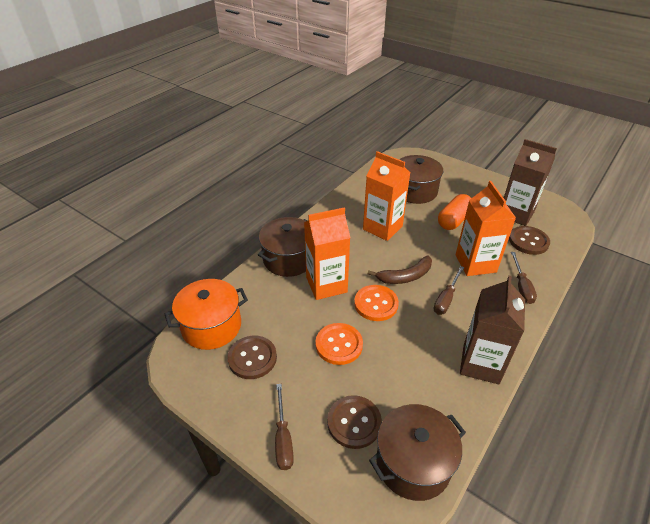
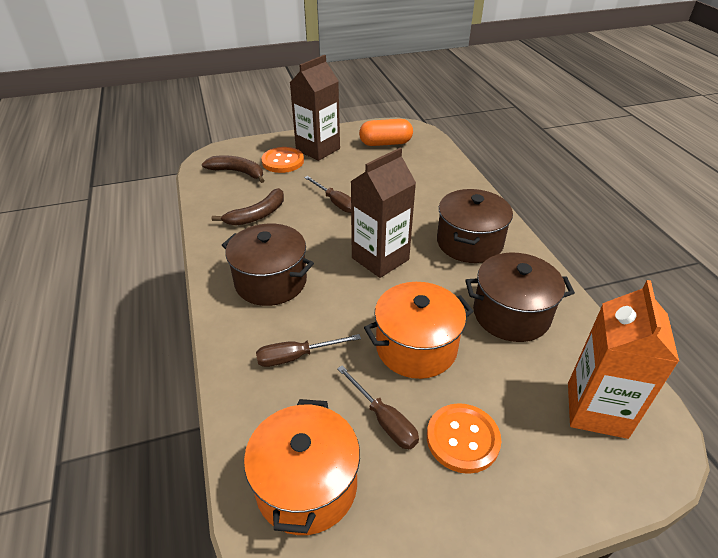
brown banana: 1 -> 2
brown button: 3 -> 0
orange carton: 3 -> 1
orange pot: 1 -> 2

